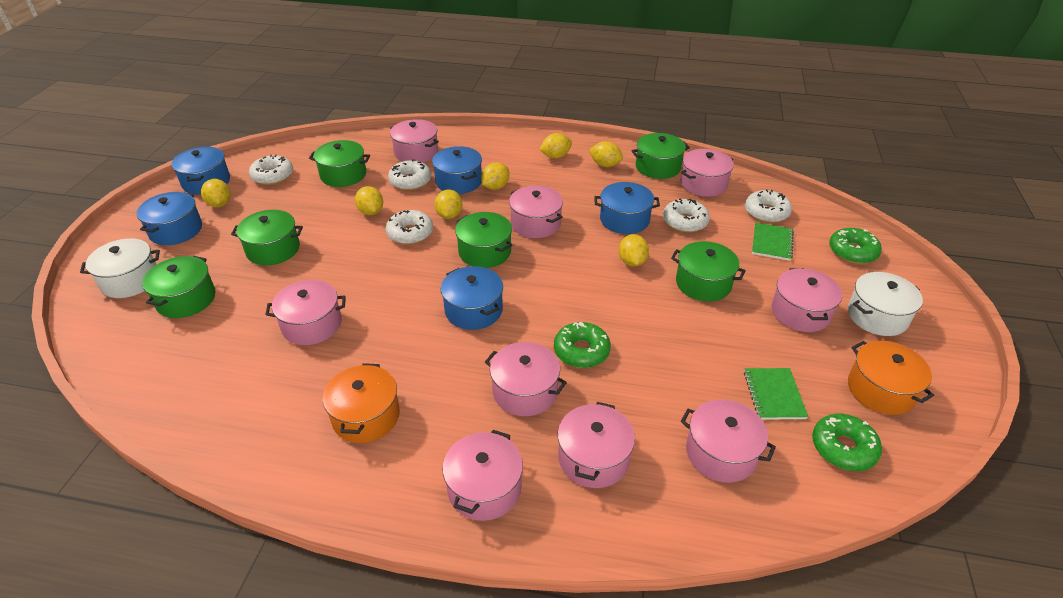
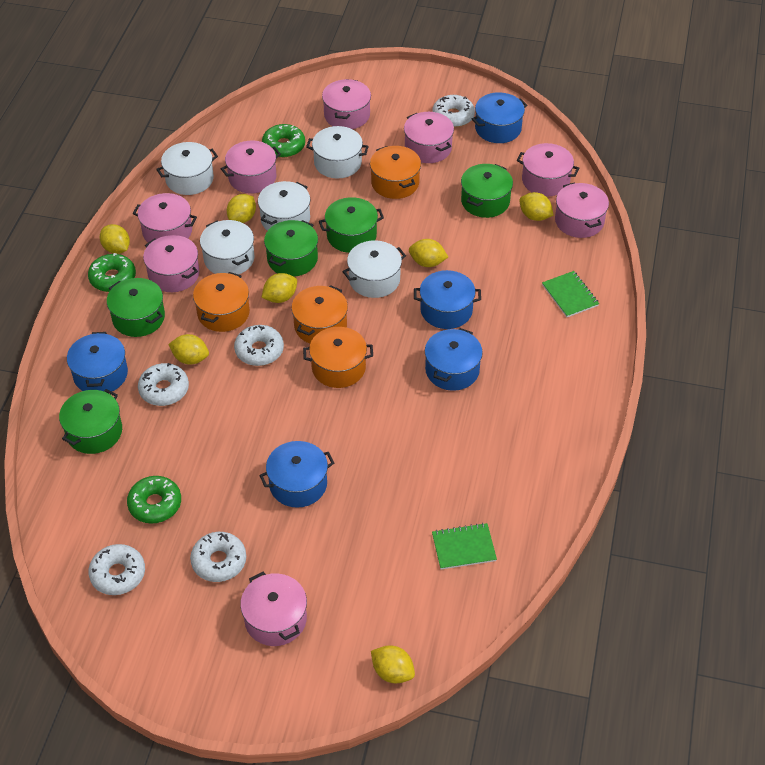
green pot: 6 -> 5
orange pot: 2 -> 4
pink pot: 9 -> 8
white pot: 2 -> 5

